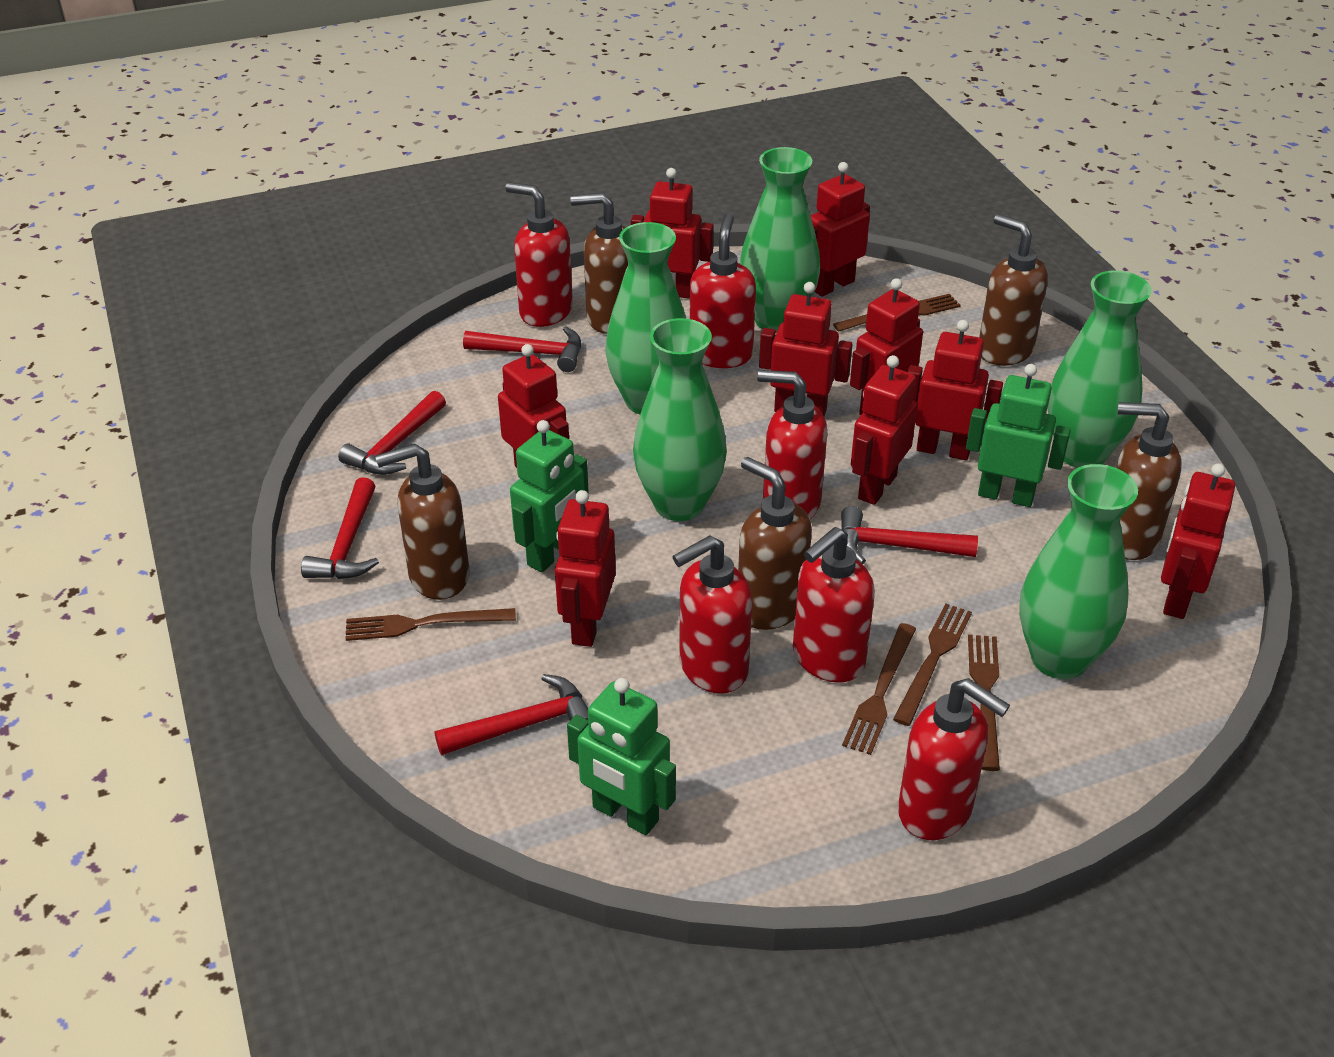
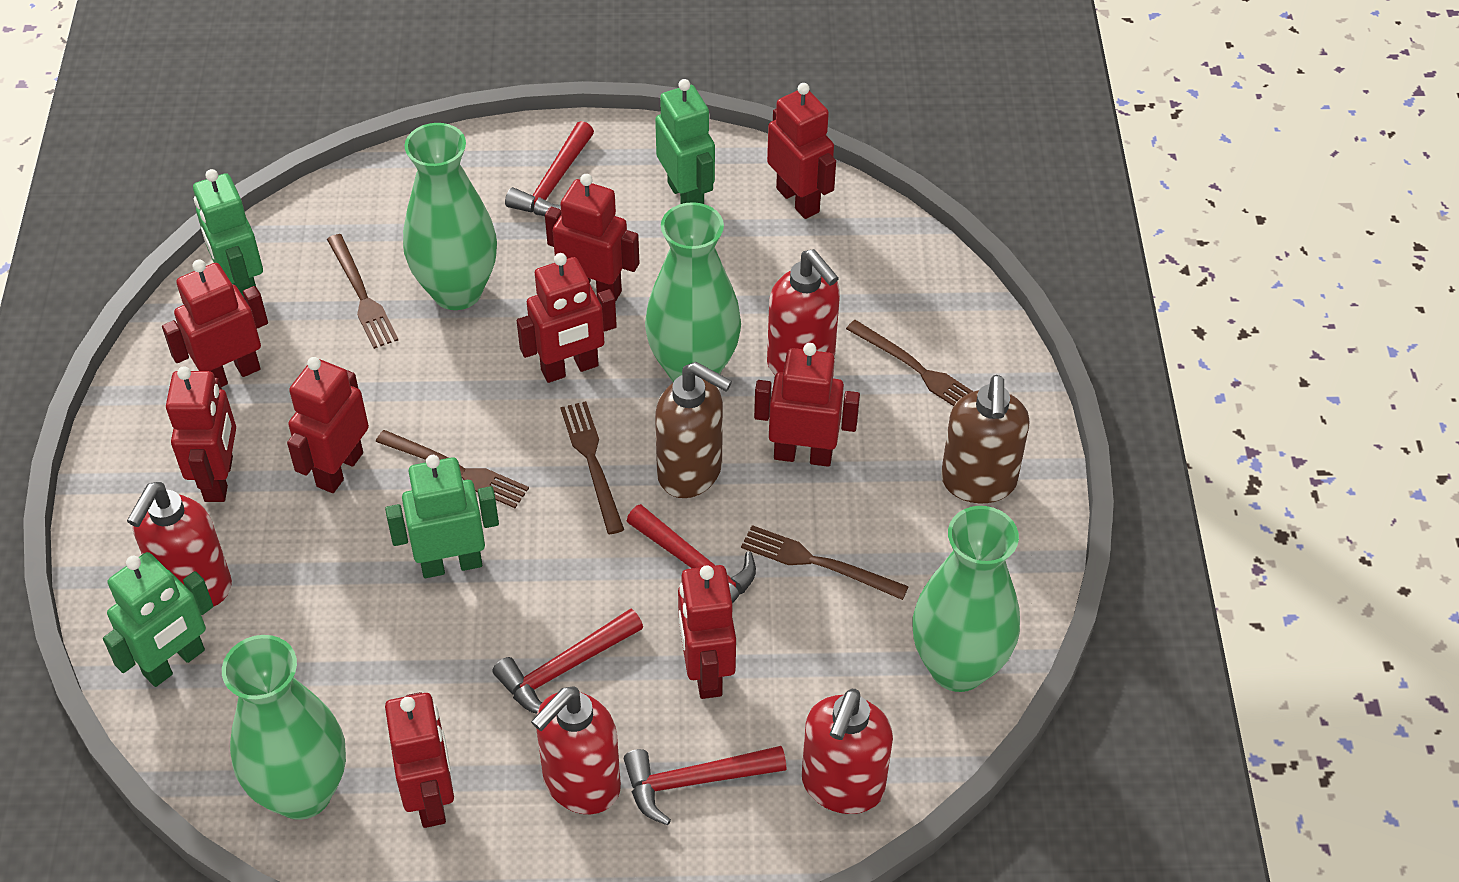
brown soap dispenser: 5 -> 2
green robot: 3 -> 4
green vase: 5 -> 4
red hammer: 5 -> 4
red soap dispenser: 6 -> 4

